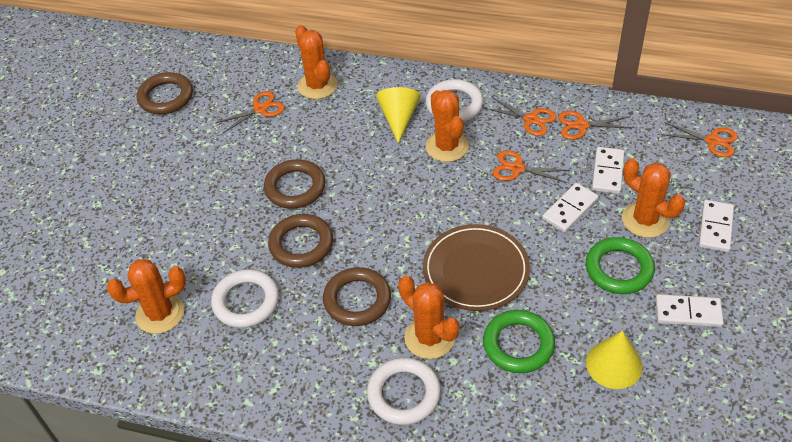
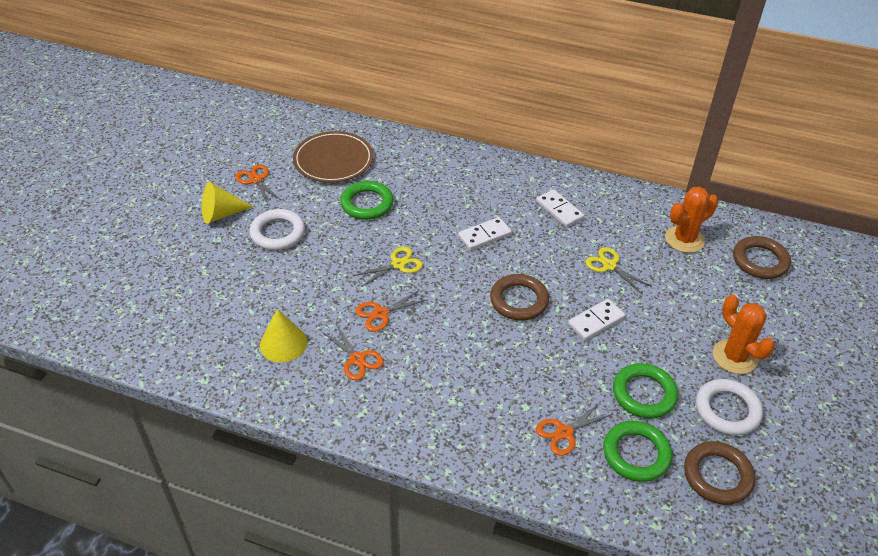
brown ring: 4 -> 3
green ring: 2 -> 3
orange cactus: 5 -> 2
orange scissors: 5 -> 4
white domino: 4 -> 3
white ring: 3 -> 2
yellow scissors: 0 -> 2

